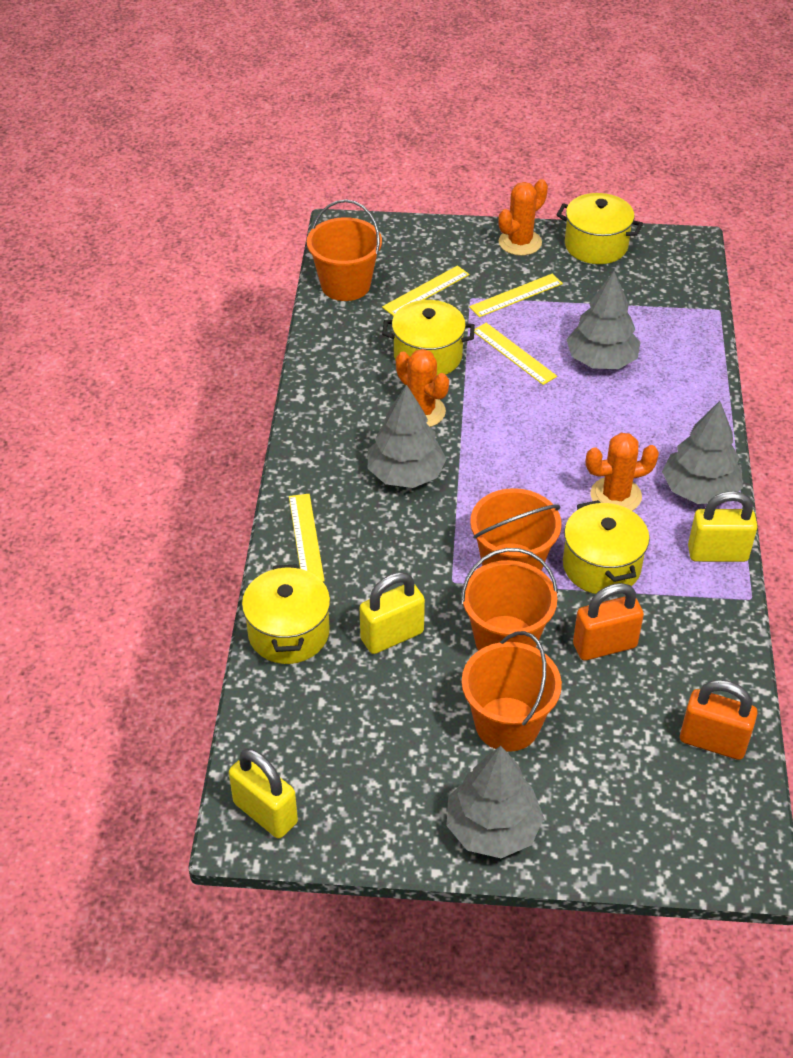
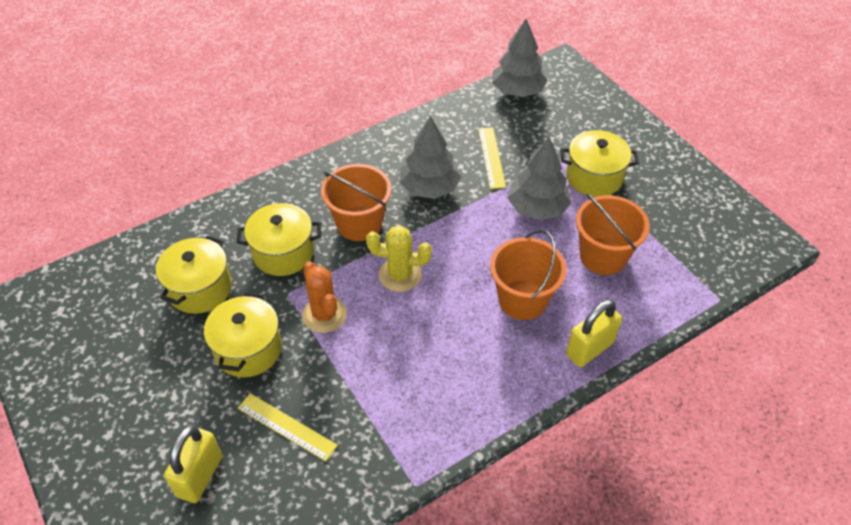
grey tree: 4 -> 3
orange bucket: 4 -> 3
orange cactus: 3 -> 1
orange padlock: 2 -> 0
yellow cactus: 0 -> 1
yellow padlock: 3 -> 2
yellow ruler: 4 -> 2

